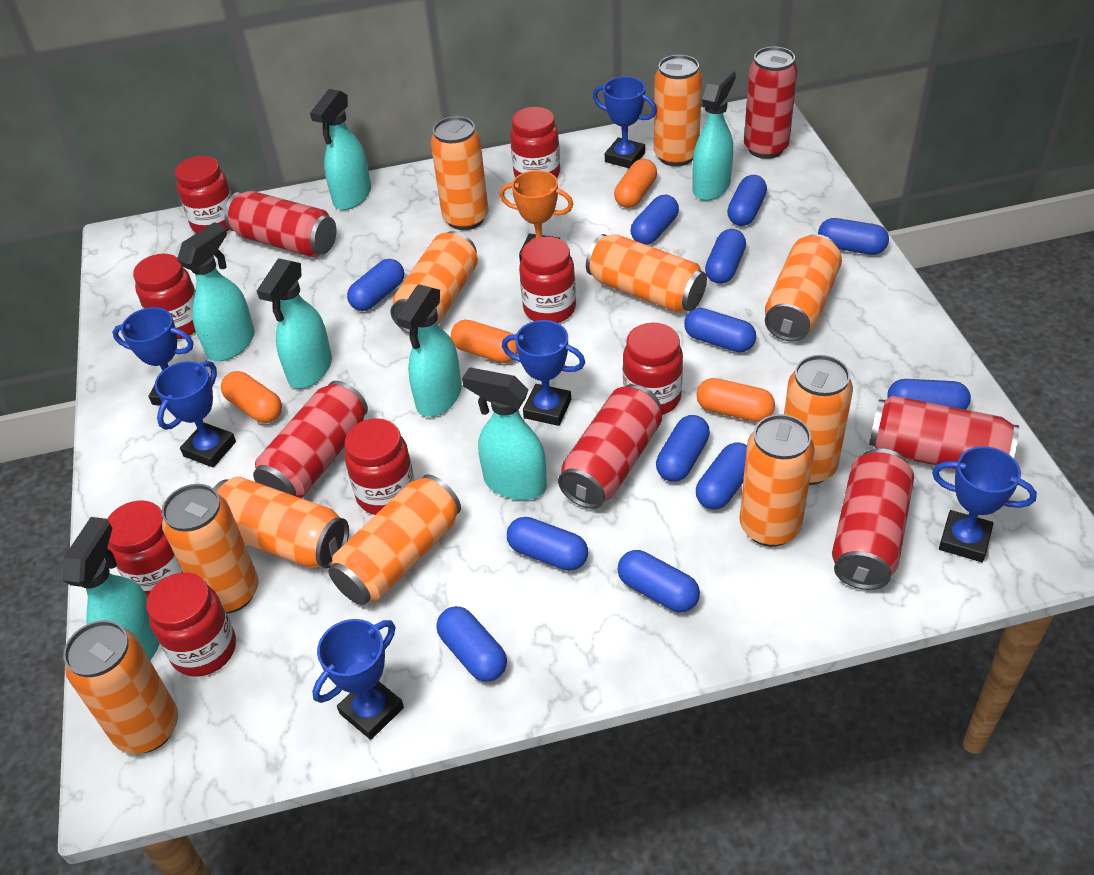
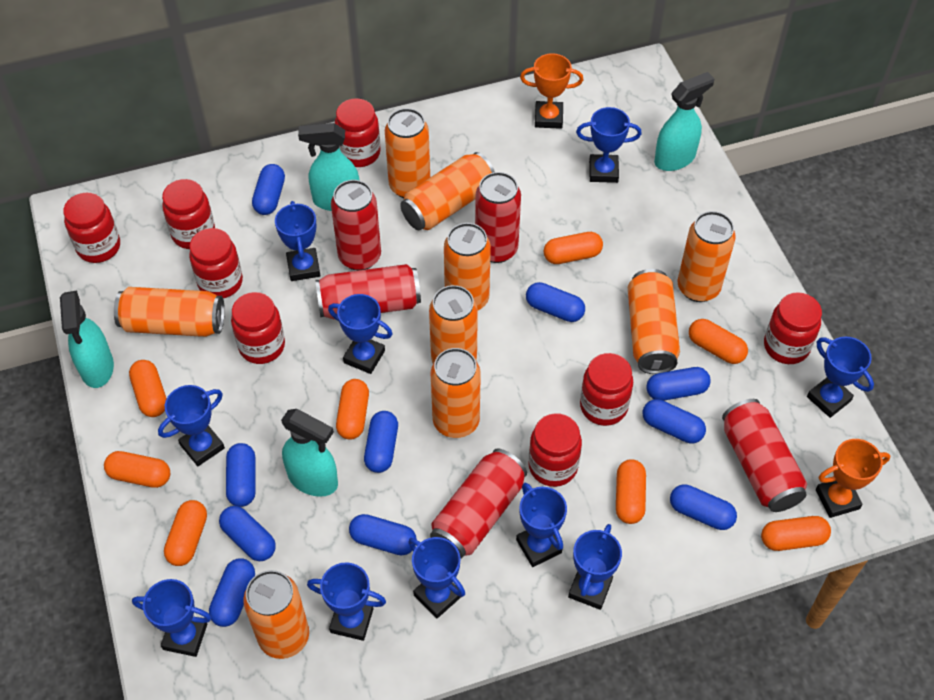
blue capsule: 12 -> 10
blue trophy: 6 -> 10
orange can: 11 -> 9
orange capsule: 4 -> 8
orange trophy: 1 -> 2
red can: 6 -> 5
turquoise spray bottle: 7 -> 4

